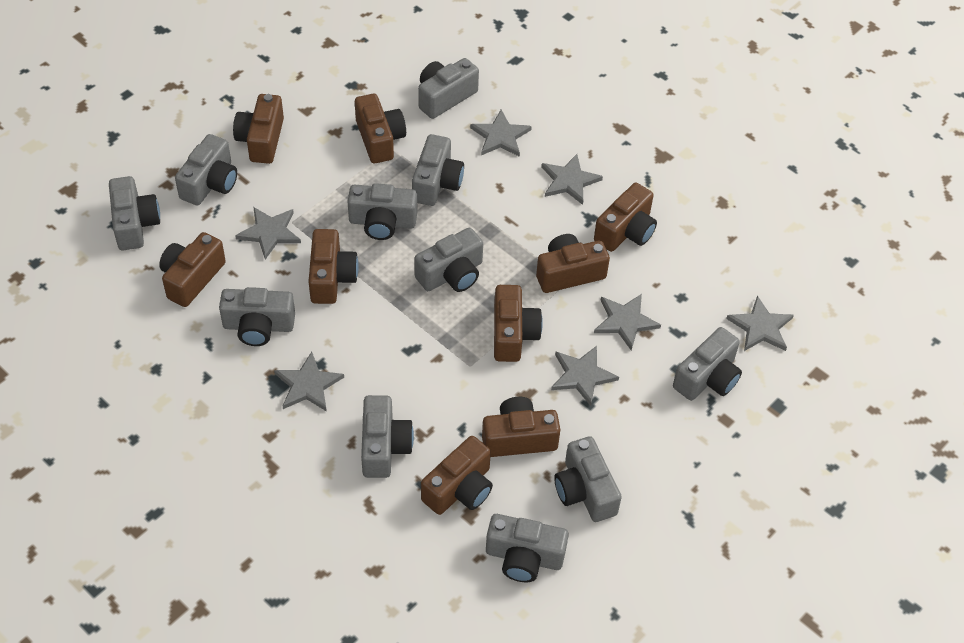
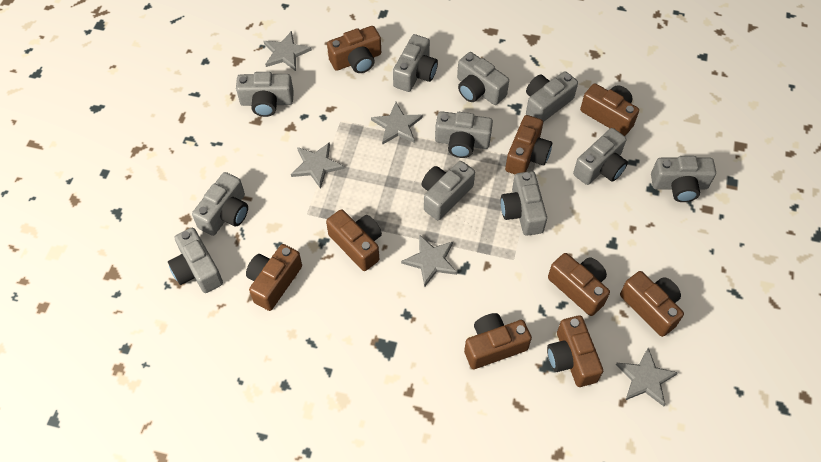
grey star: 7 -> 5

